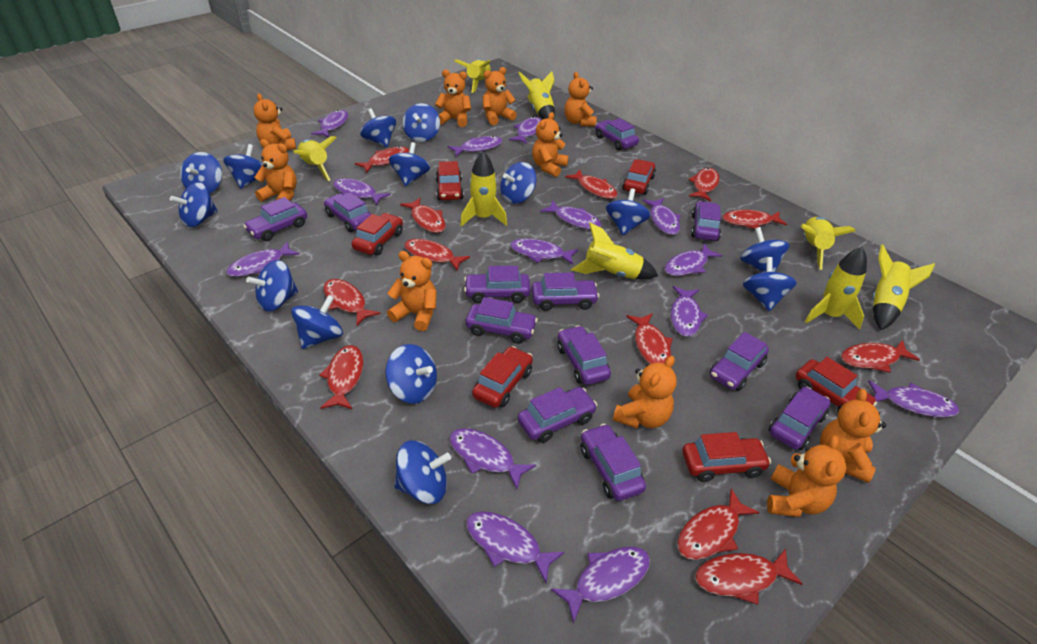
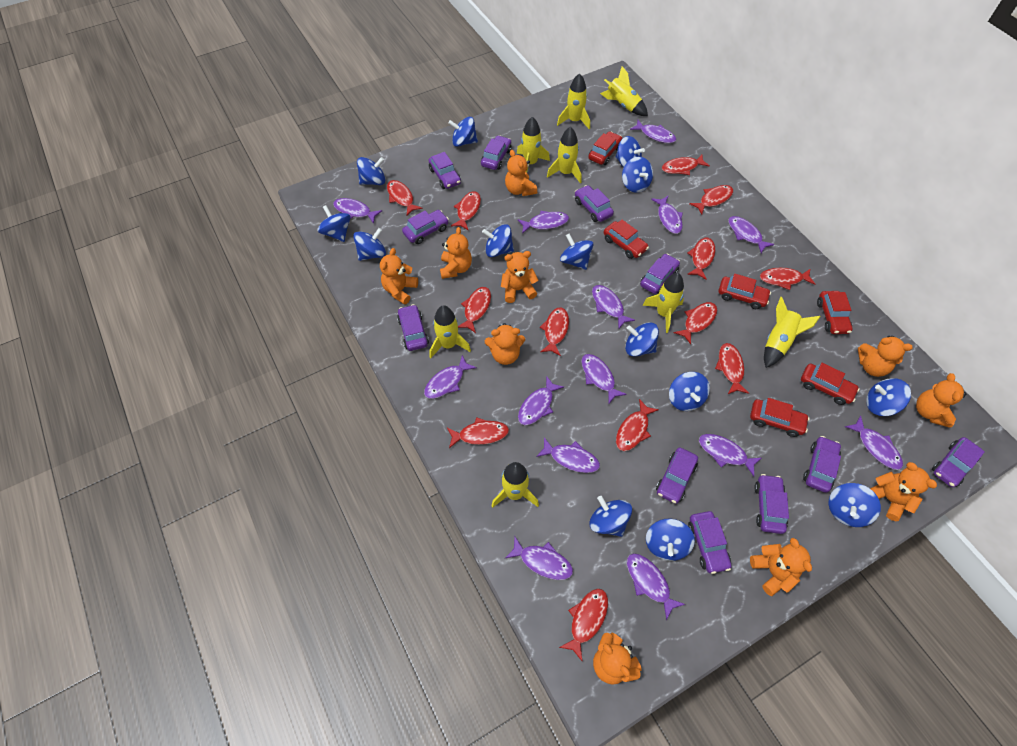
purple car: 12 -> 11
red fish: 12 -> 13

